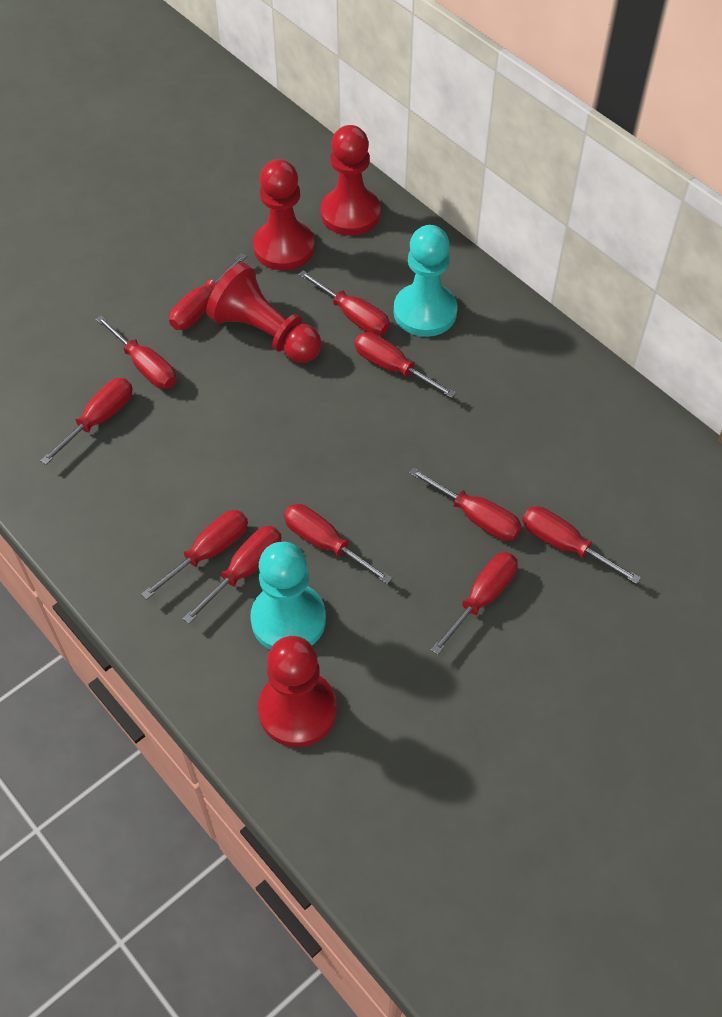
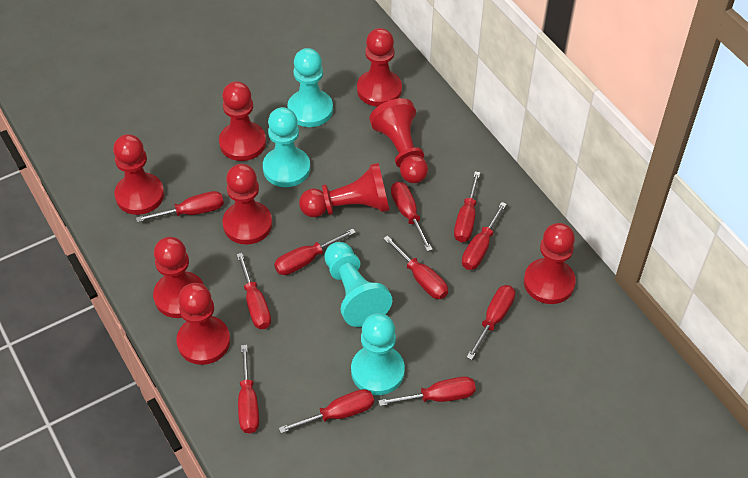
red pawn: 4 -> 9
turquoise pawn: 2 -> 4

